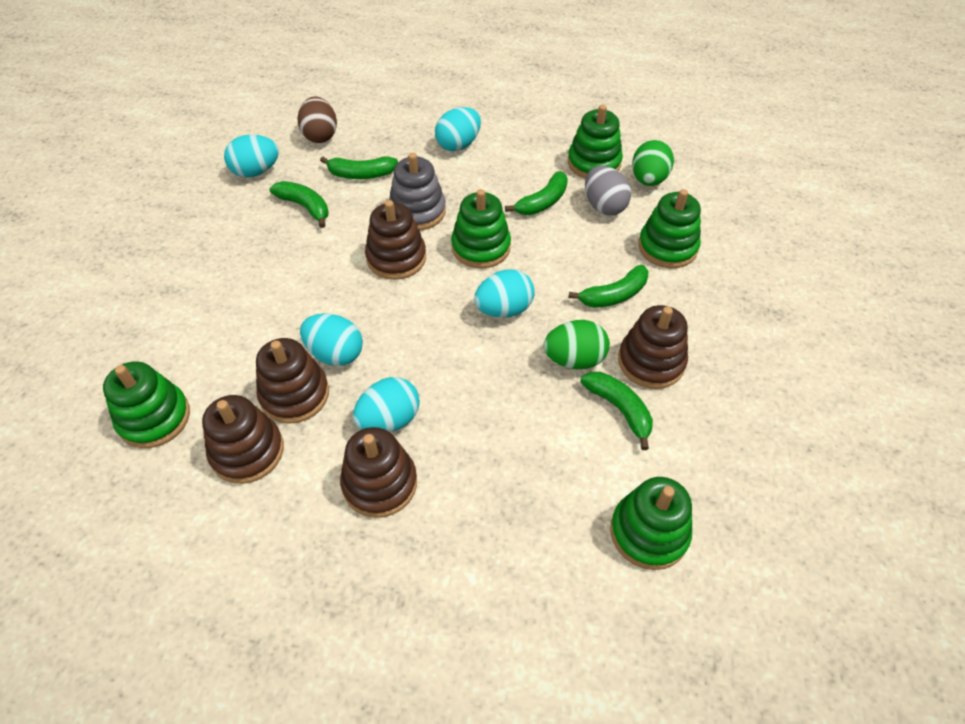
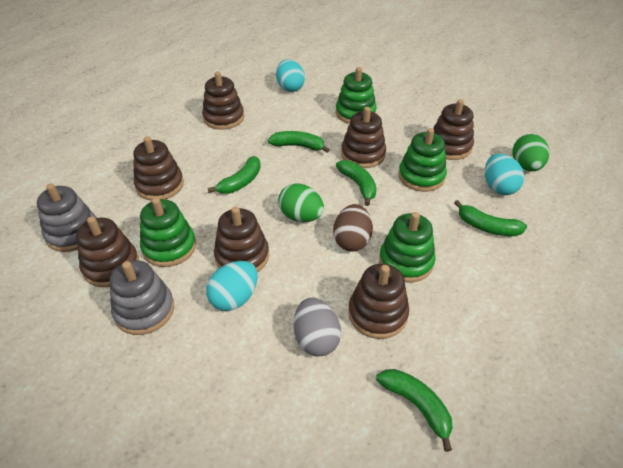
brown stacking toy: 5 -> 7
green stacking toy: 5 -> 4
grey stacking toy: 1 -> 2
turquoise egg: 5 -> 3

